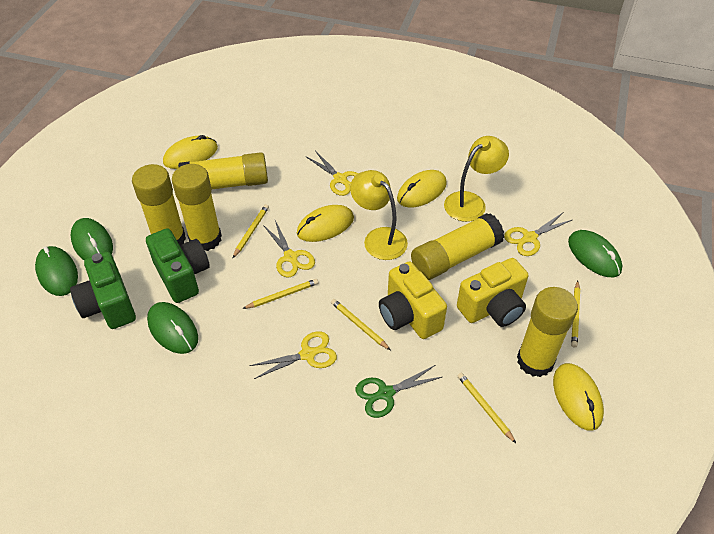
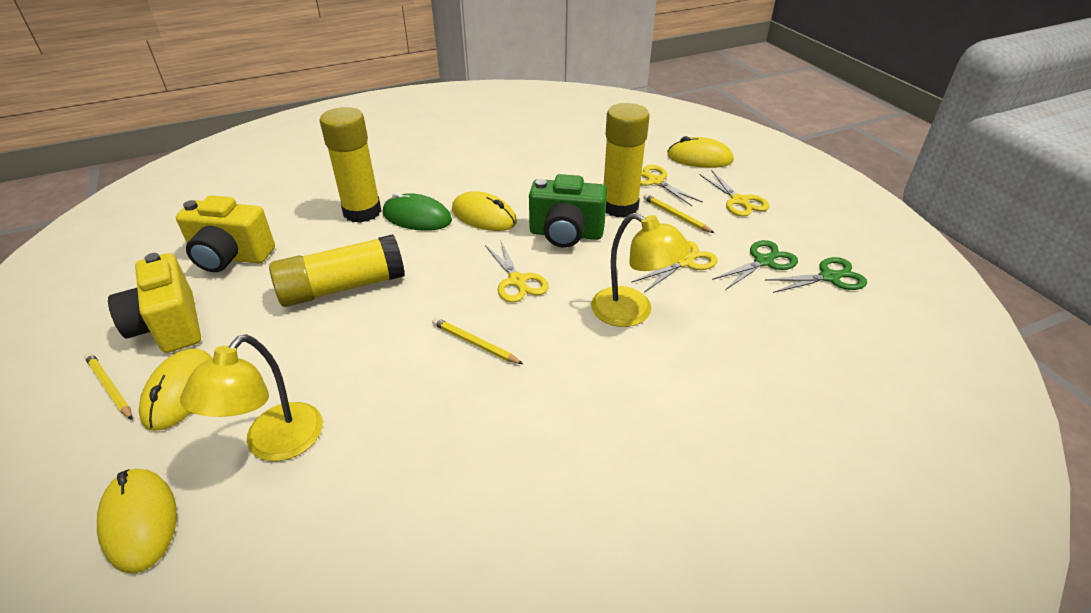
green camera: 2 -> 1
green mouse: 4 -> 1
green scissors: 1 -> 2
yellow glue stick: 5 -> 3
yellow pencil: 5 -> 3

